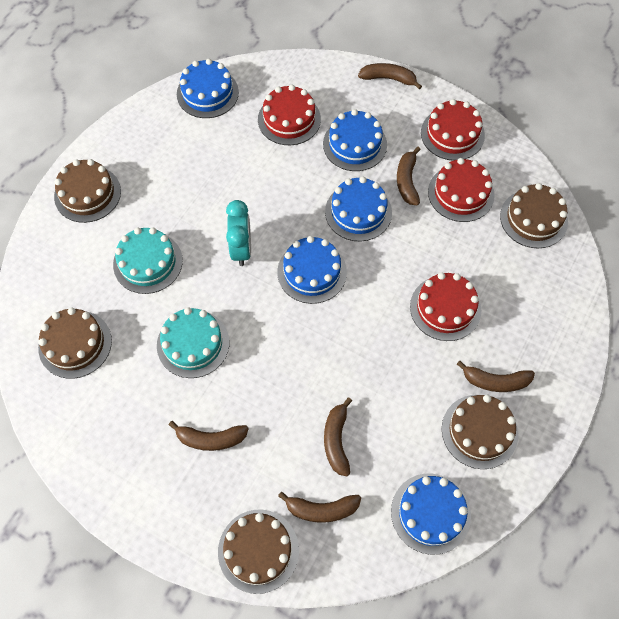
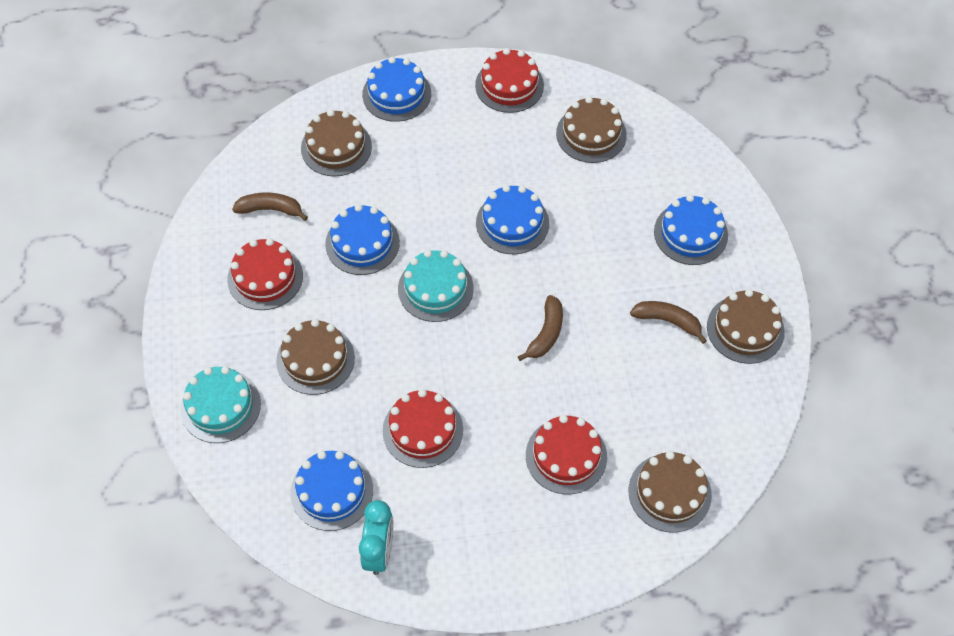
brown banana: 6 -> 3

